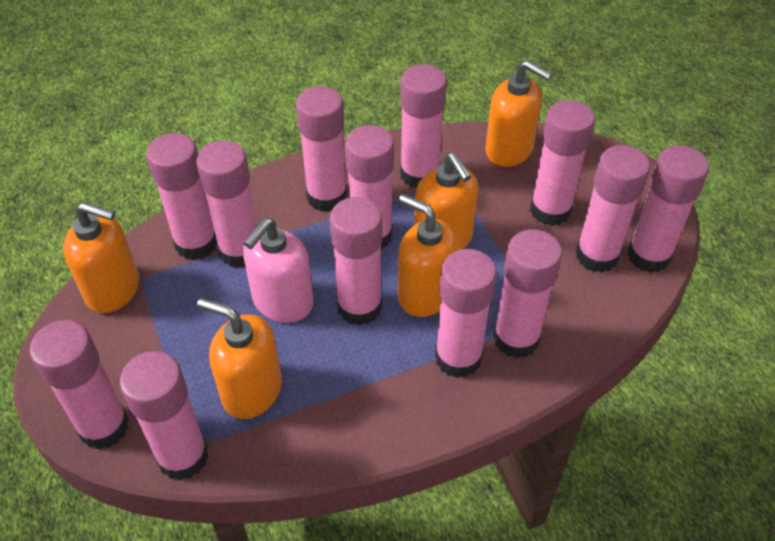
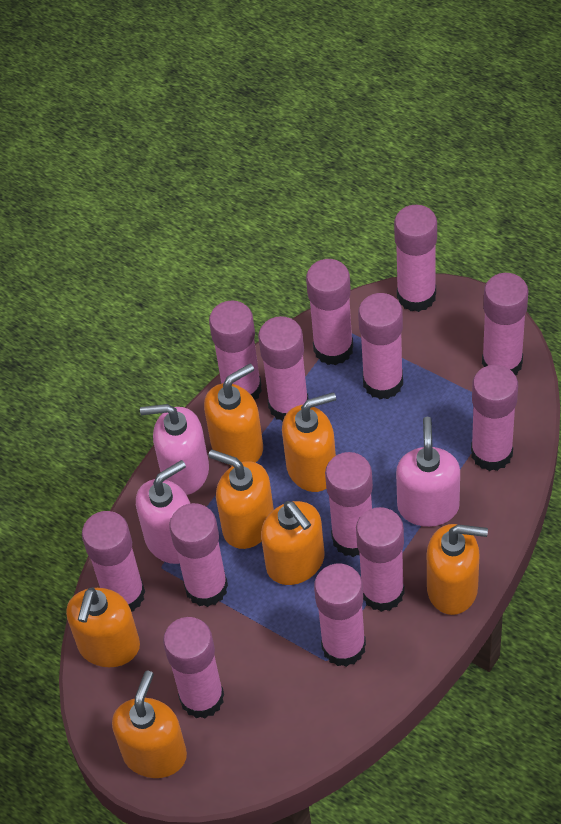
orange soap dispenser: 5 -> 7
pink soap dispenser: 1 -> 3

